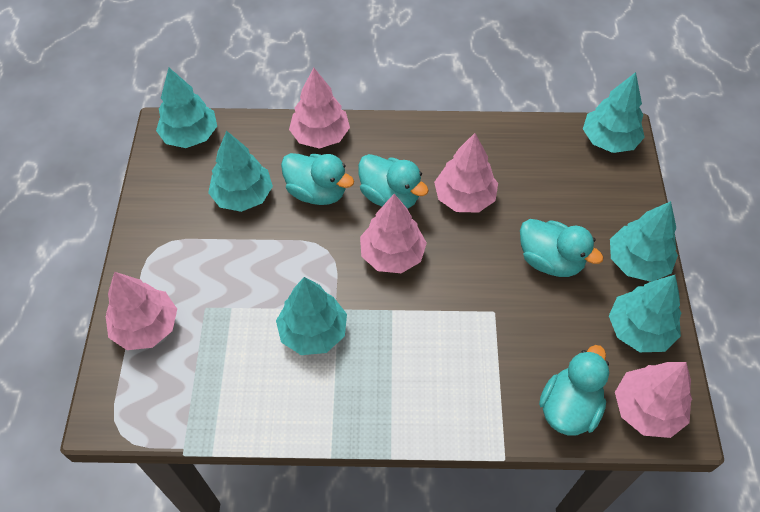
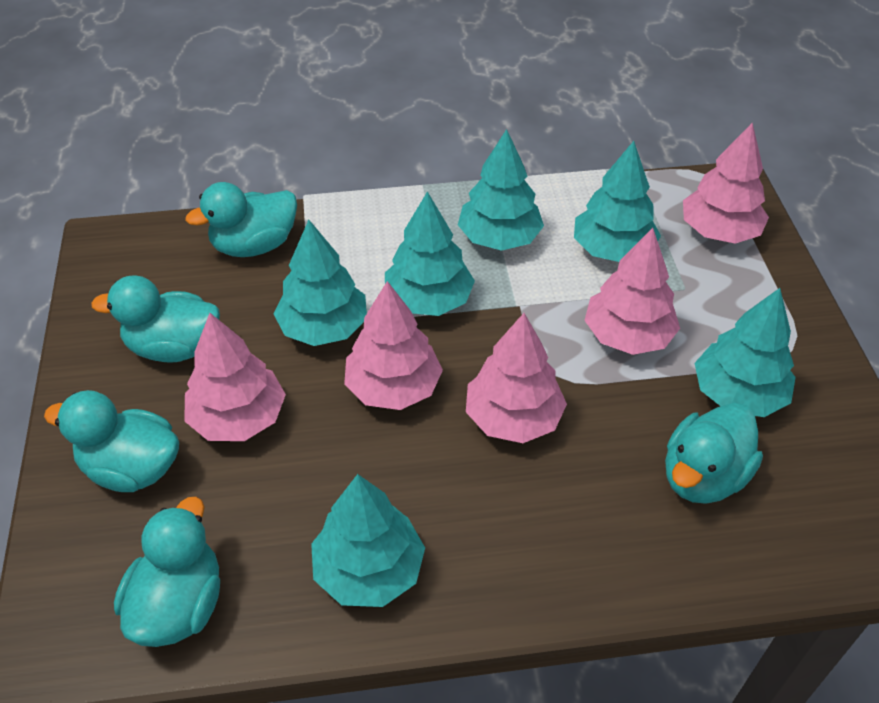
turquoise duck: 4 -> 5

